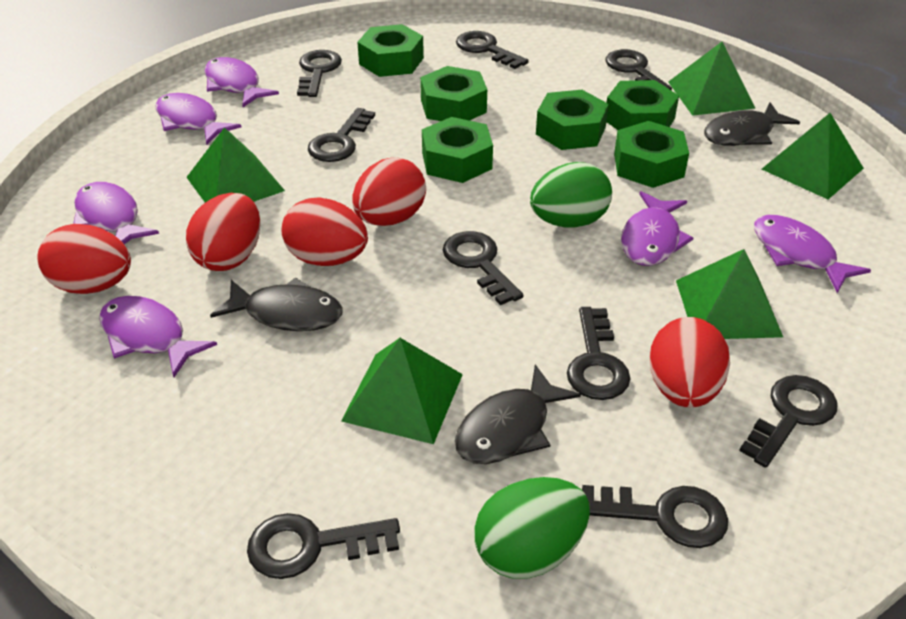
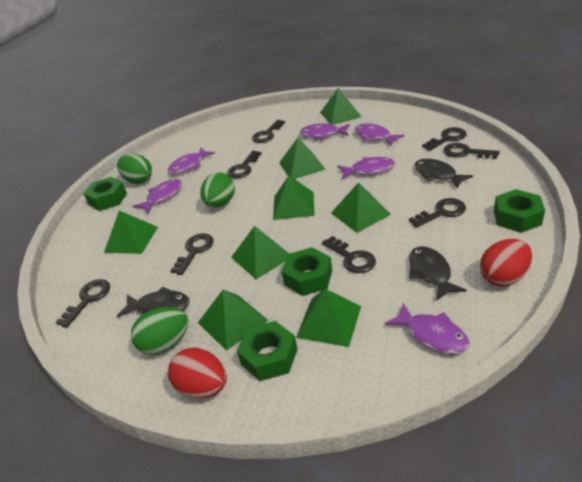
black key: 9 -> 8
green egg: 2 -> 3
green nut: 6 -> 4
green pyramid: 5 -> 8
red egg: 5 -> 2

